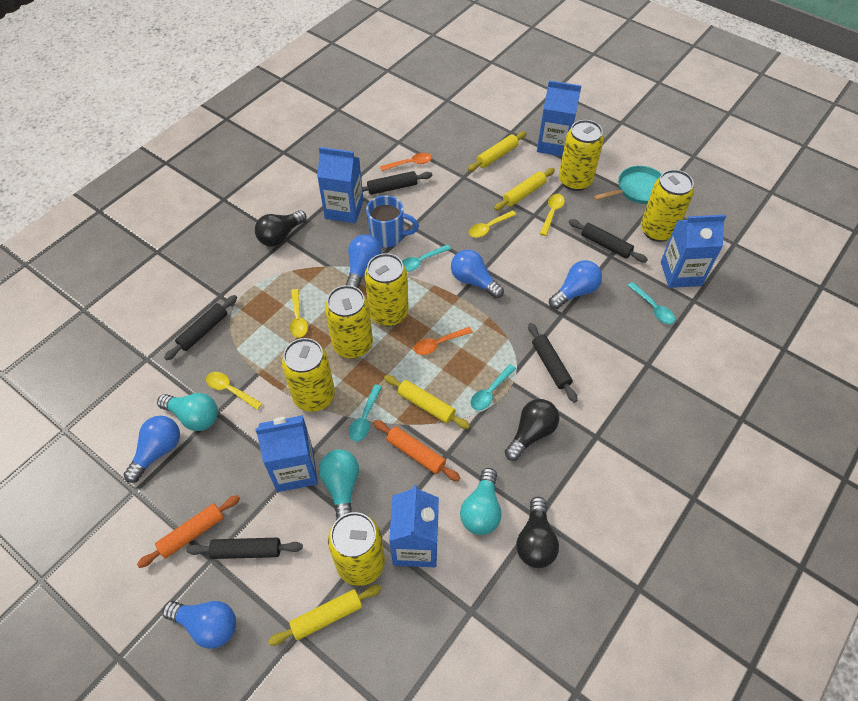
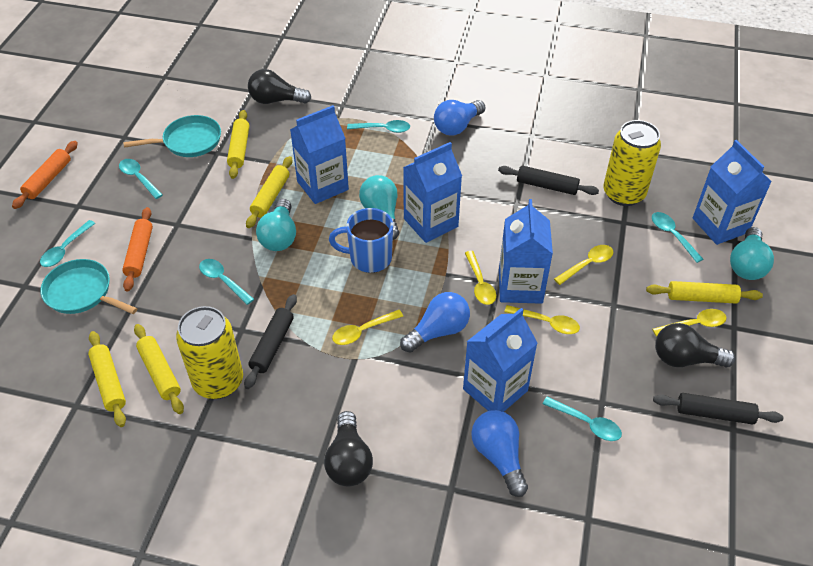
black rolling pin: 5 -> 3
blue light bulb: 5 -> 3
orange spoon: 2 -> 0
turquoise pan: 1 -> 2
turquoise spoon: 4 -> 6
yellow can: 6 -> 2
yellow rolling pin: 4 -> 5
yellow spoon: 4 -> 5

